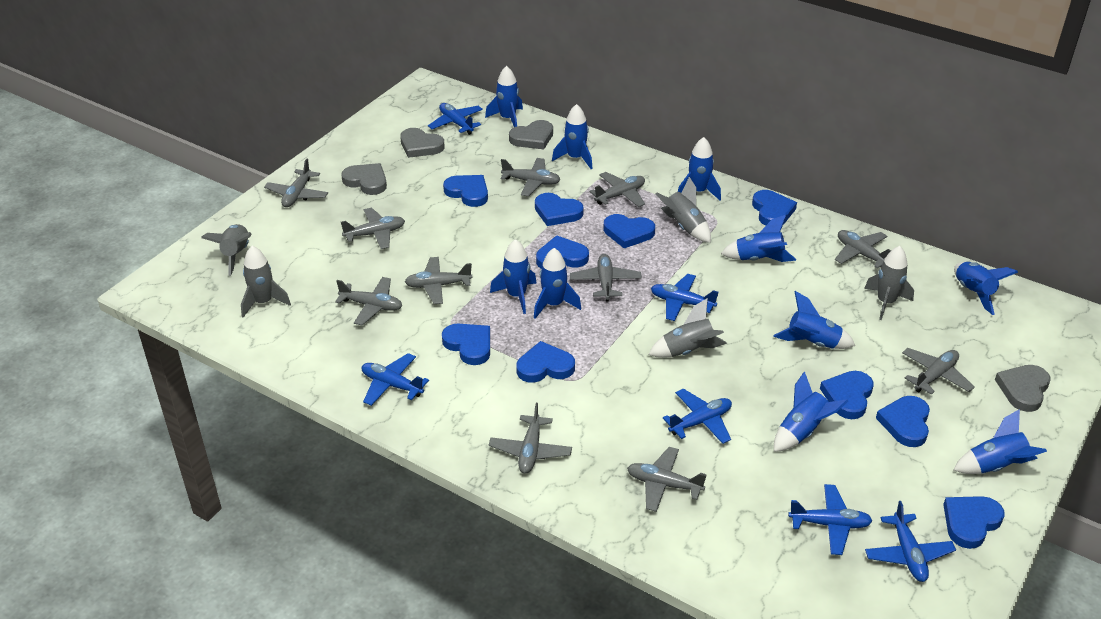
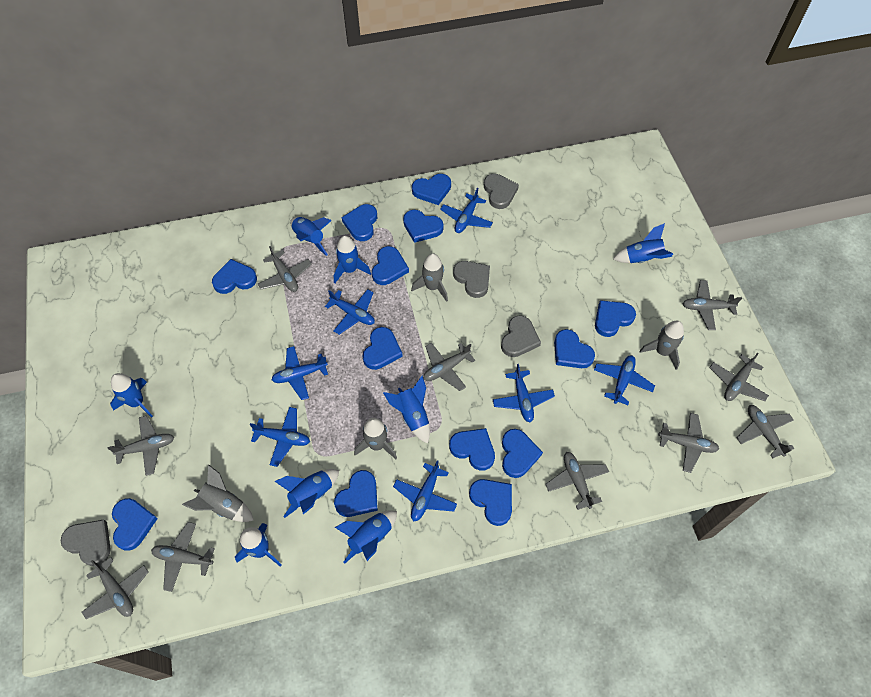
blue heart: 10 -> 13
blue plane: 6 -> 7
blue rocket: 10 -> 8
grey plane: 11 -> 10
grey rocket: 5 -> 4

